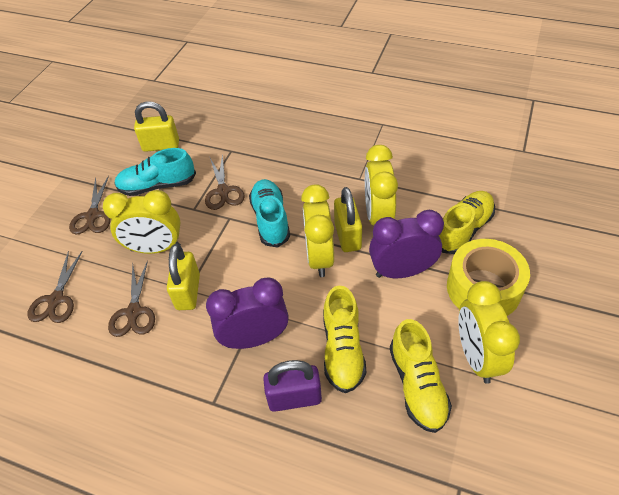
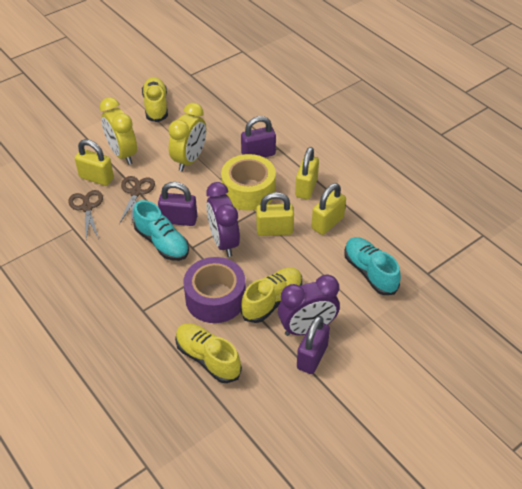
brown scissors: 4 -> 2
purple padlock: 1 -> 3
purple tape: 0 -> 1
yellow clock: 4 -> 2
yellow padlock: 3 -> 4

